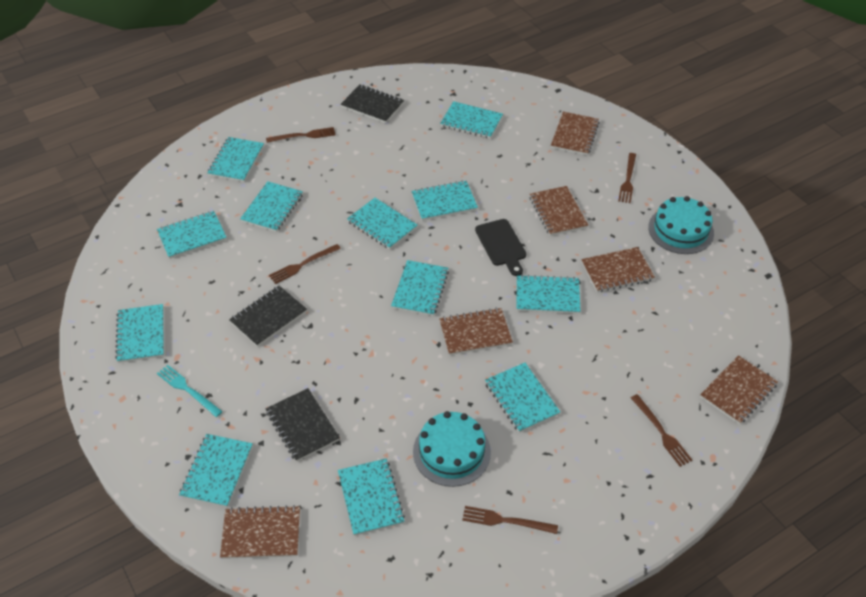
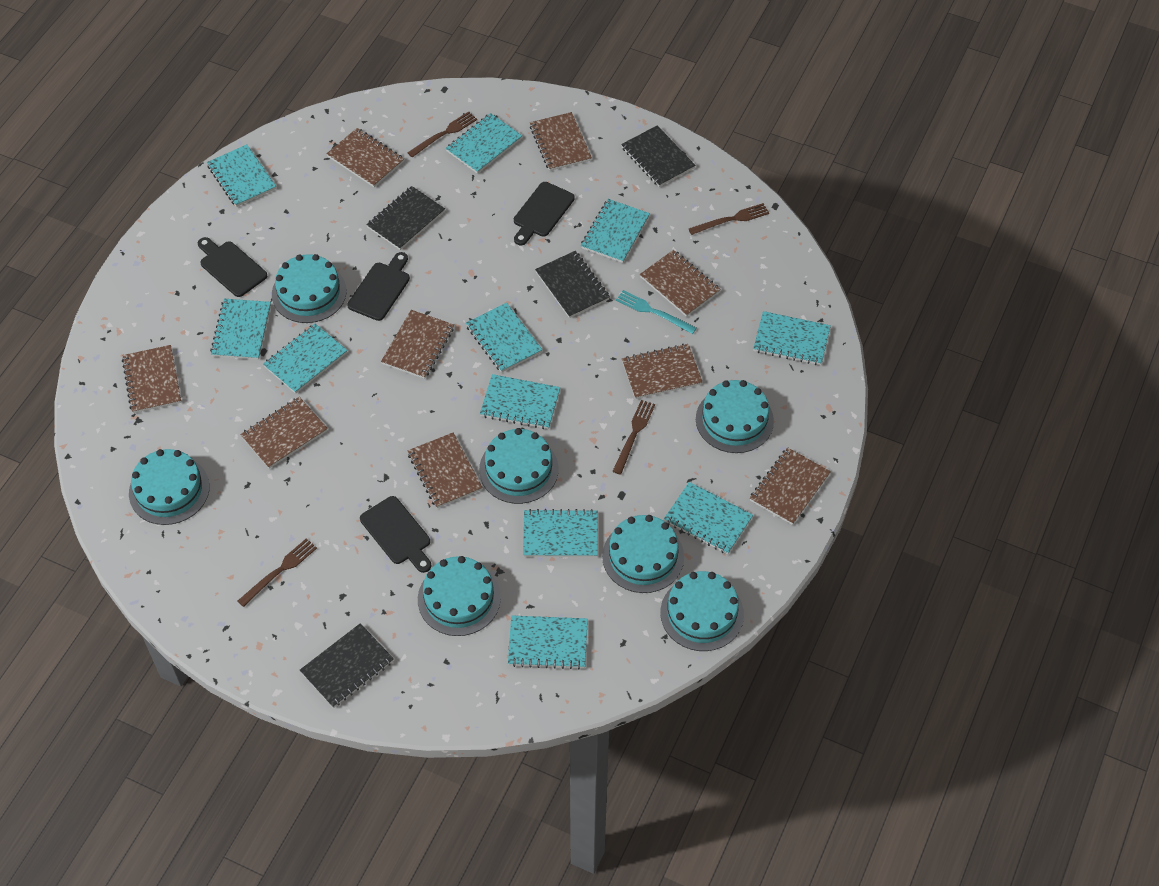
black cutting board: 1 -> 4
black notebook: 3 -> 4
brown fork: 5 -> 4
brown notebook: 6 -> 9
turquoise cake: 2 -> 7
turquoise notebook: 12 -> 11

